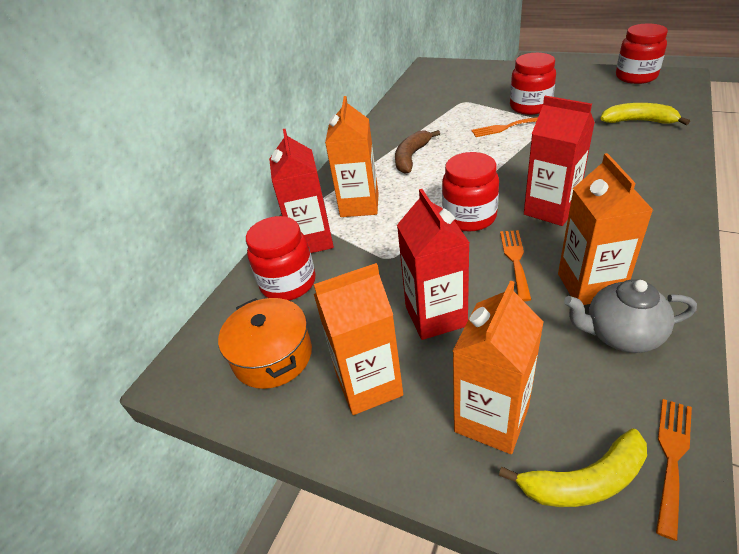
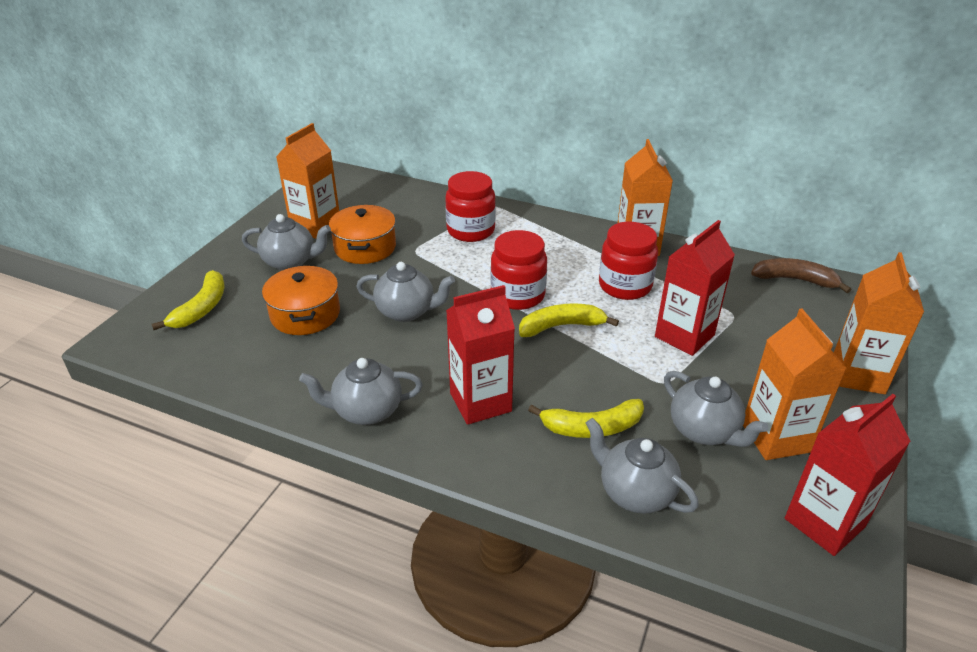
grey teapot: 1 -> 5
orange fork: 3 -> 0
orange pot: 1 -> 2
red jar: 4 -> 3
yellow banana: 2 -> 3

